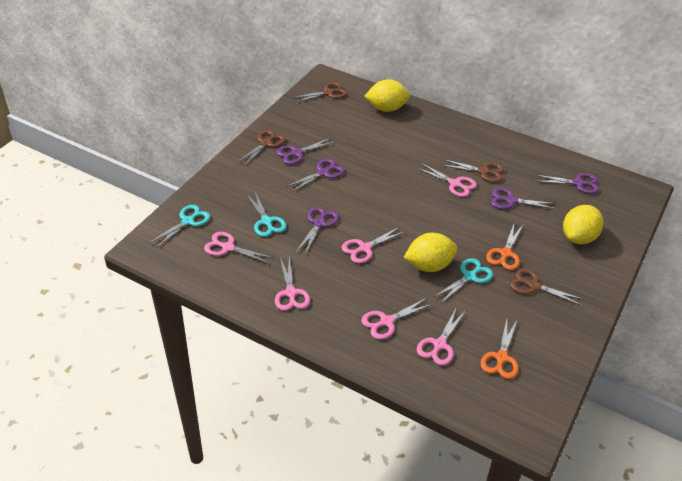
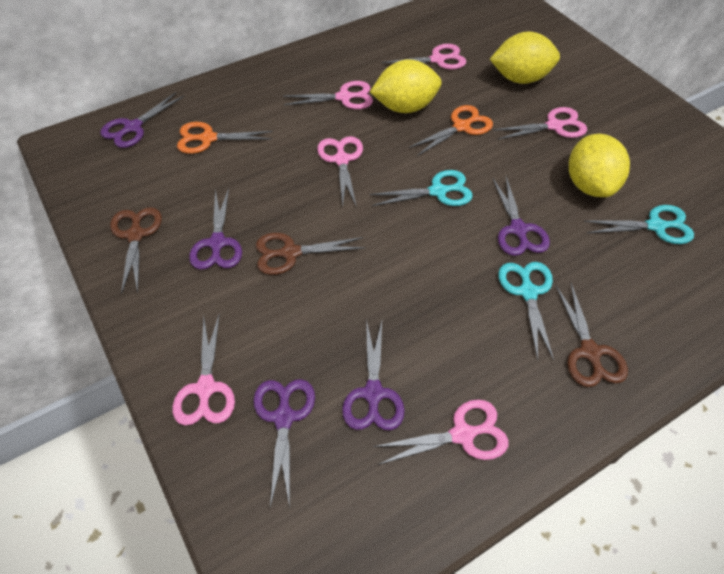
brown scissors: 4 -> 3

